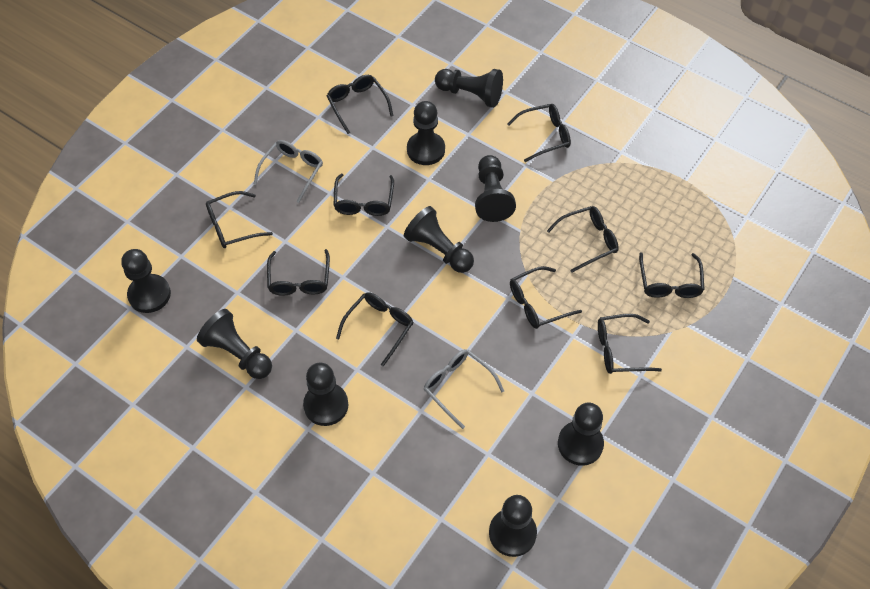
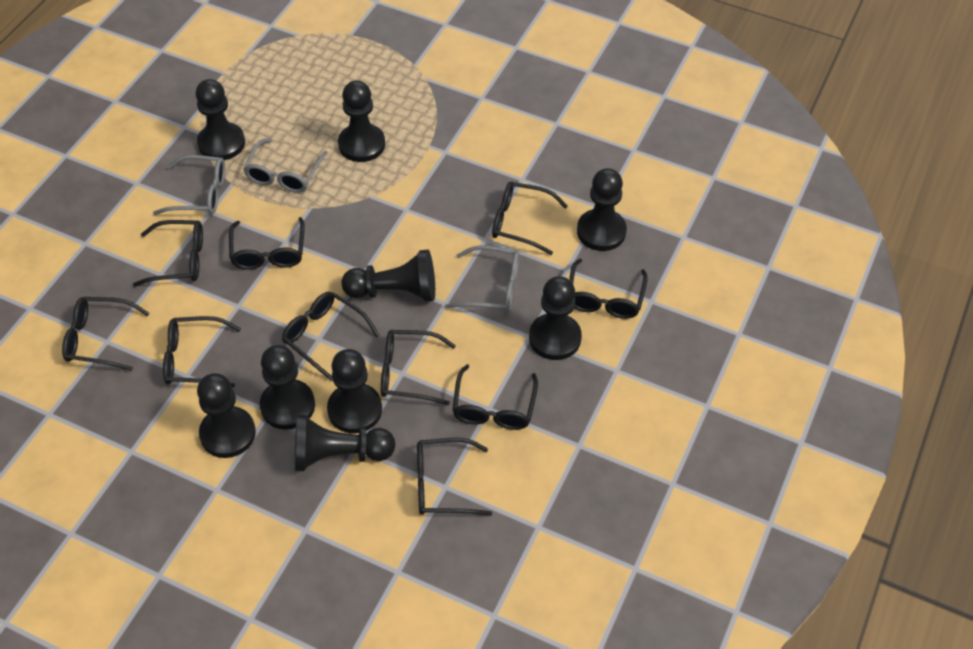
grey glasses: 2 -> 3

